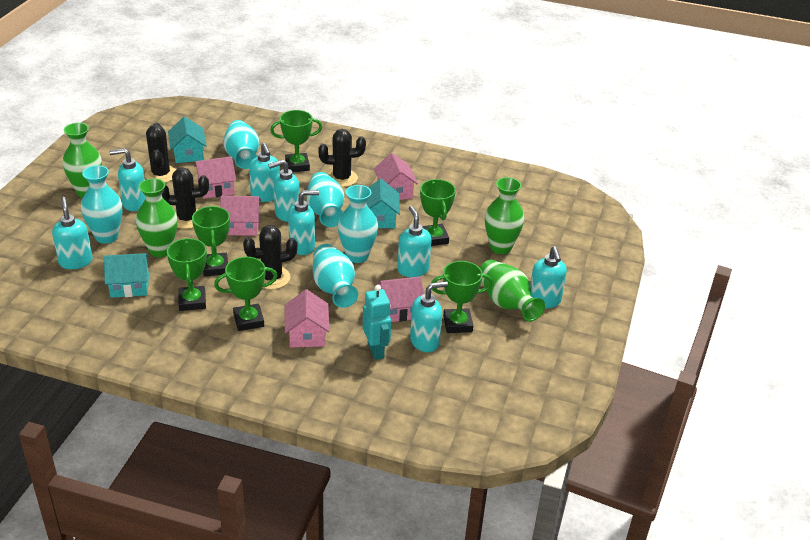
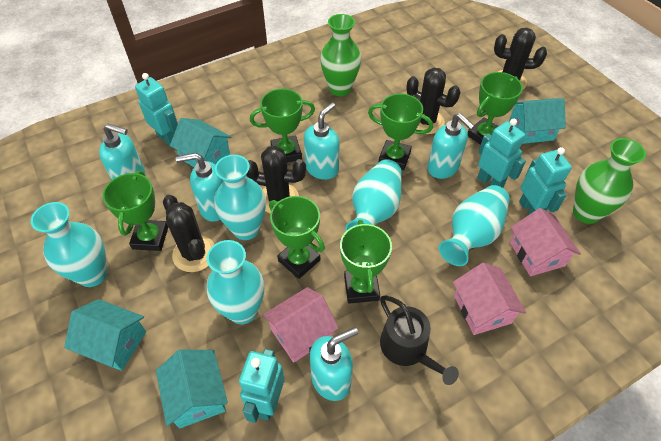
black watering can: 0 -> 1
green vase: 4 -> 2
pink house: 5 -> 3
turquoise house: 3 -> 4
turquoise robot: 1 -> 4
turquoise soap dispenser: 8 -> 5

